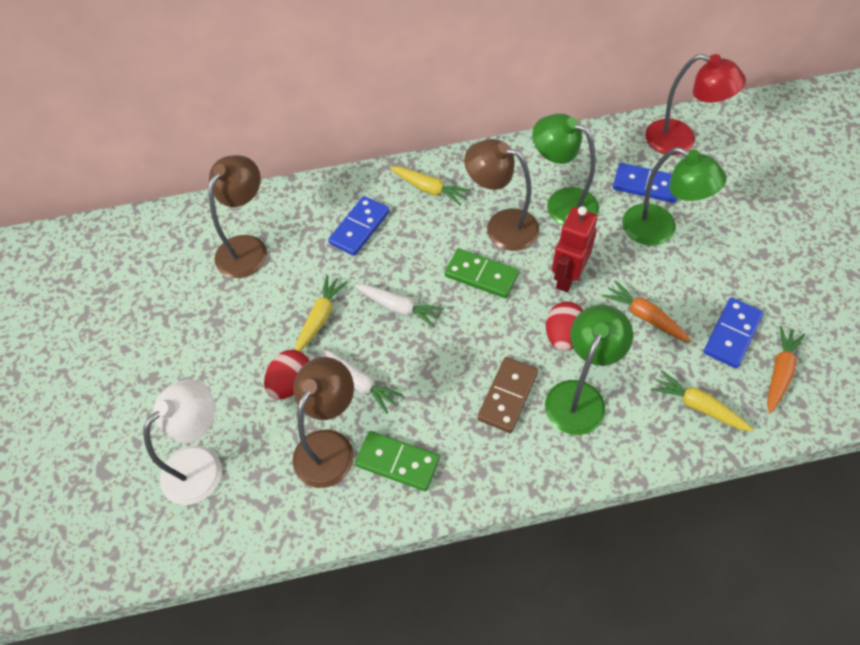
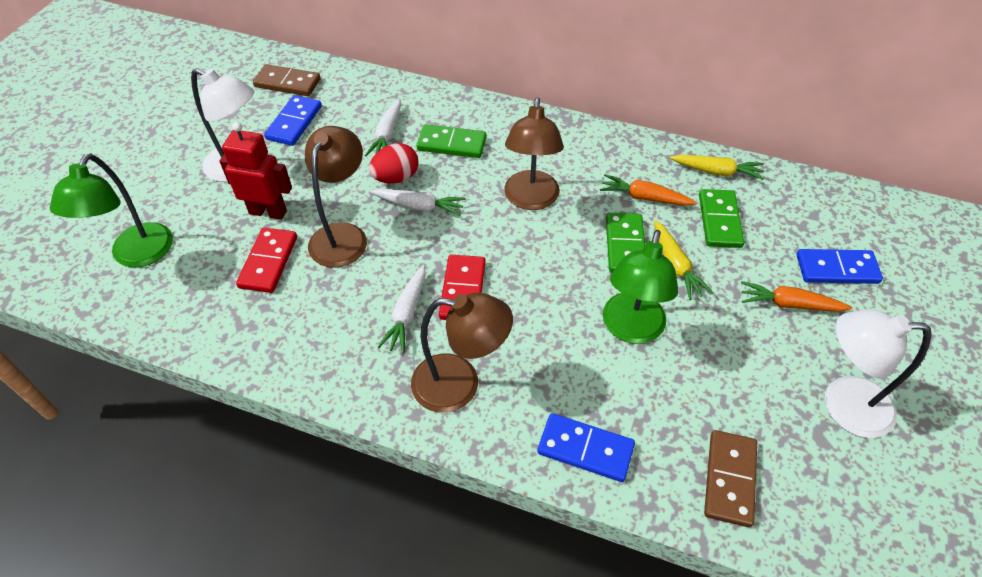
brown domino: 1 -> 2
green domino: 2 -> 3
green lamp: 3 -> 2
red domino: 0 -> 2
red egg: 2 -> 1
red lamp: 1 -> 0
white carrot: 2 -> 3
white lamp: 1 -> 2
yellow carrot: 3 -> 2

